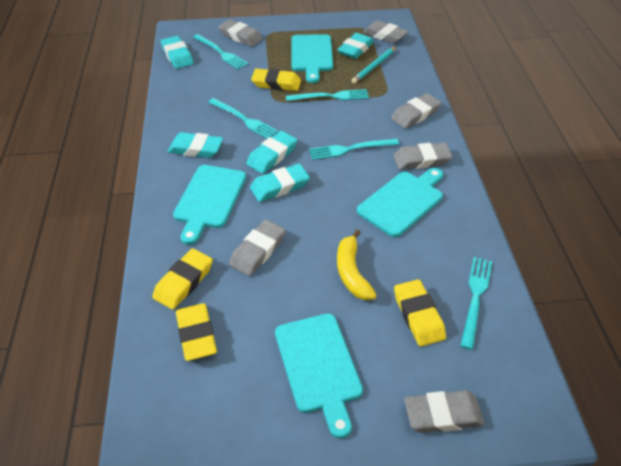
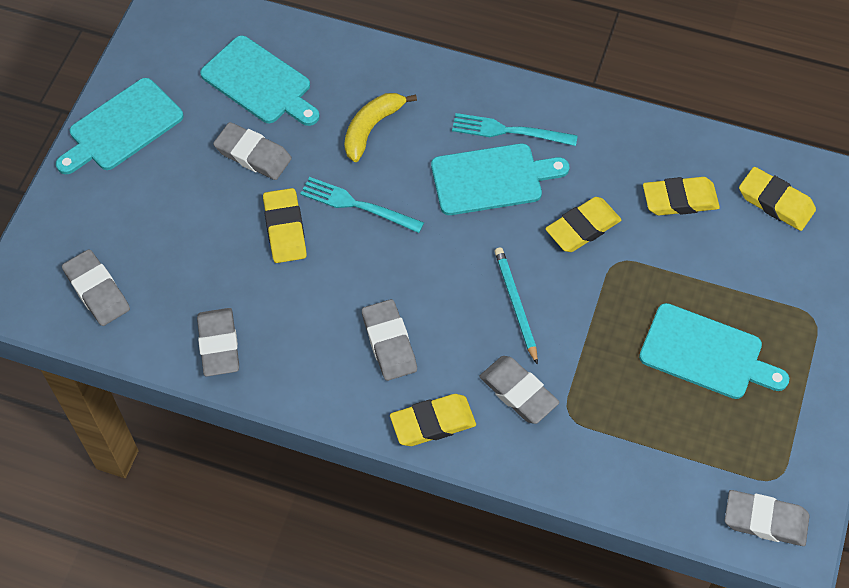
turquoise eraser: 5 -> 0
turquoise fork: 5 -> 2
yellow eraser: 4 -> 5

